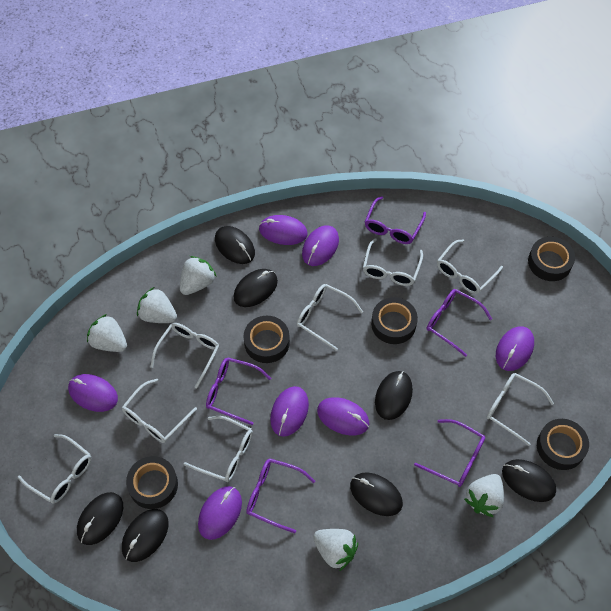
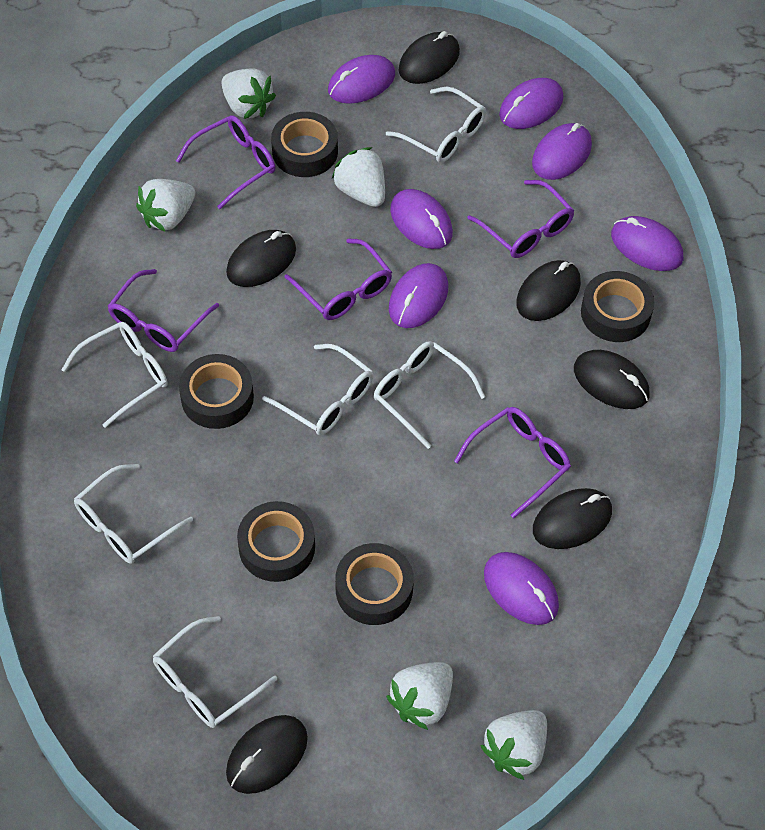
black mouse: 7 -> 6
white glasses: 8 -> 6

